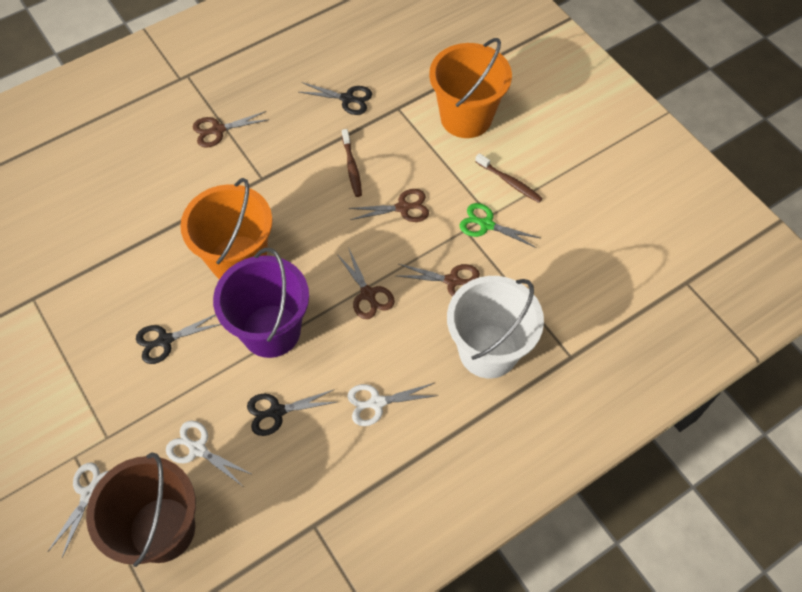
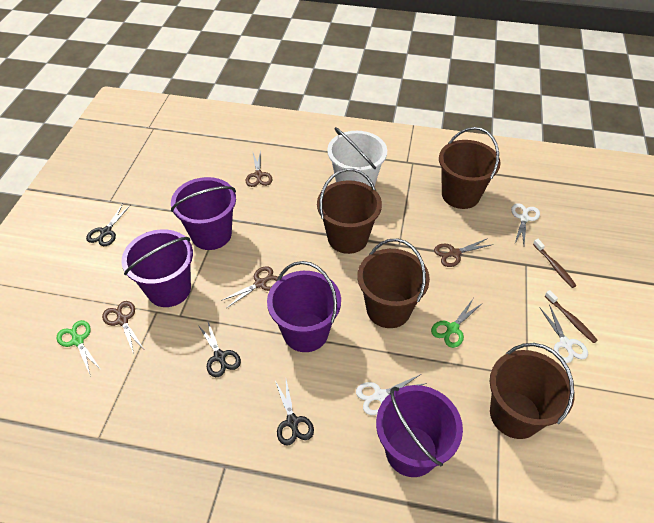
brown bucket: 1 -> 4
green scissors: 1 -> 2
orange bucket: 2 -> 0
purple bucket: 1 -> 4

